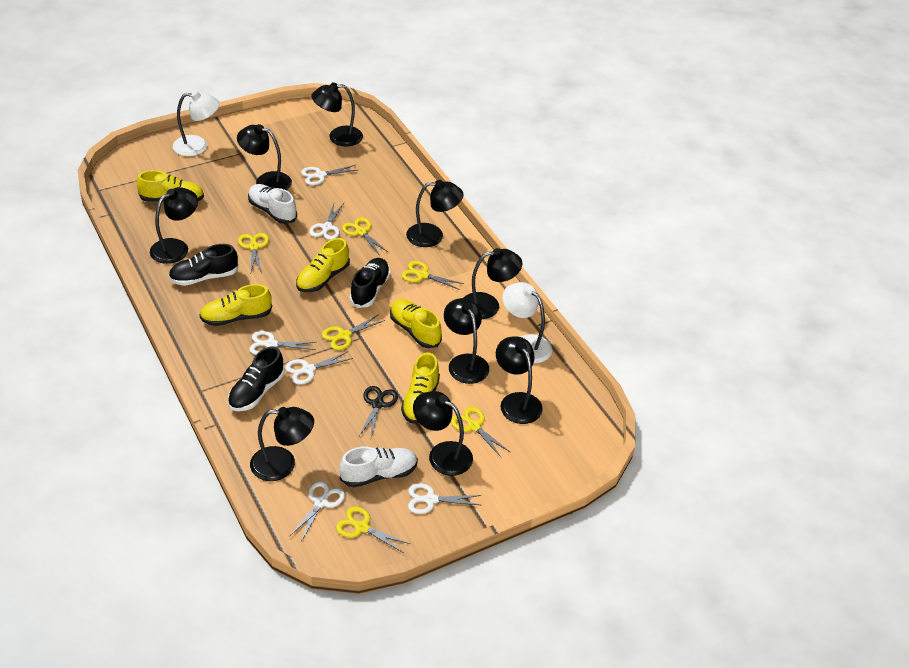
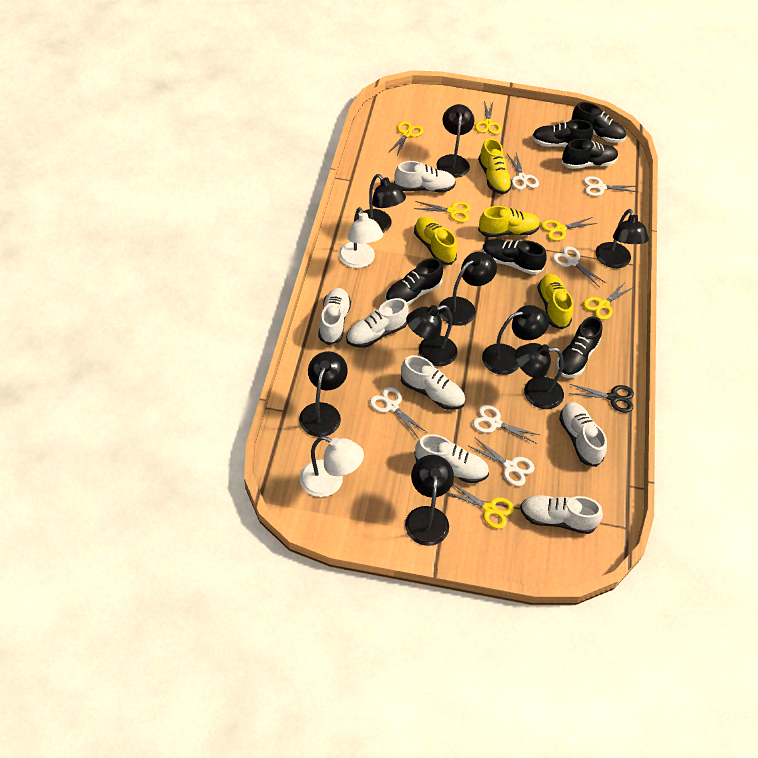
black shoe: 3 -> 6
white shoe: 2 -> 7
yellow shoe: 5 -> 4

